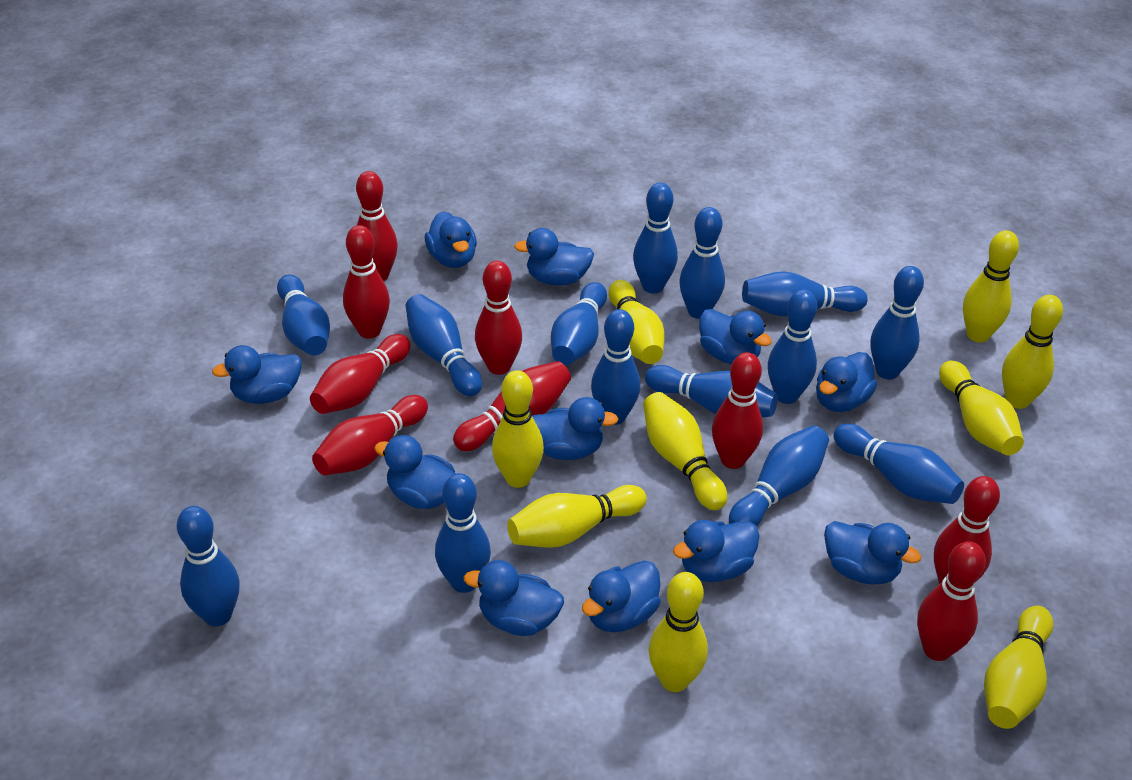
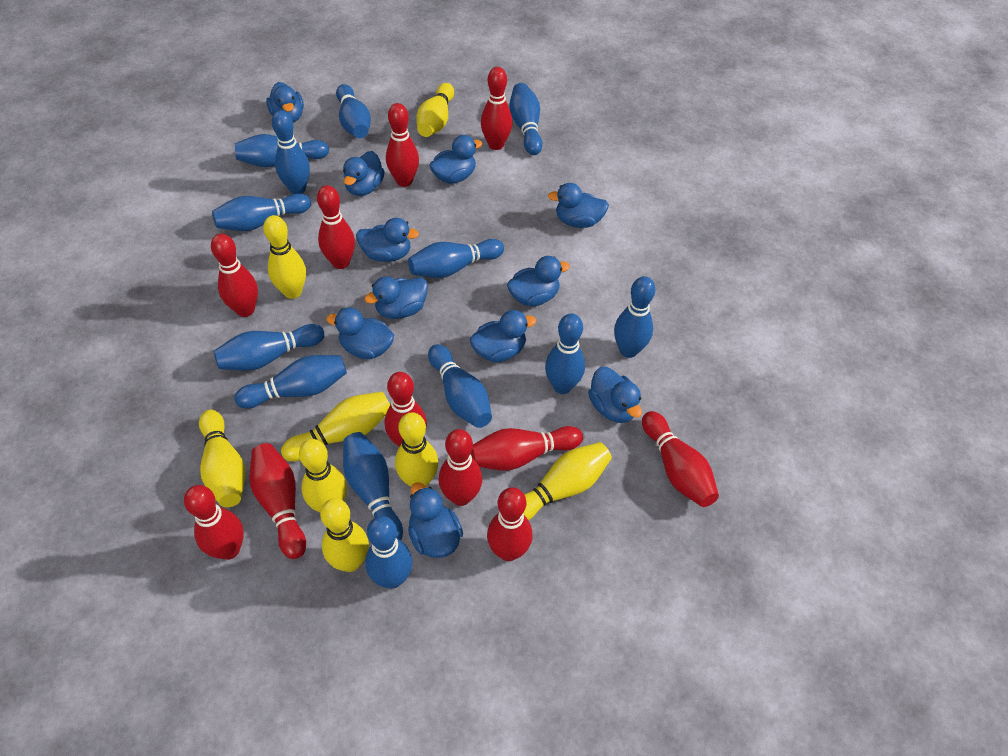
blue bowling pin: 14 -> 13
red bowling pin: 9 -> 11
yellow bowling pin: 9 -> 8

